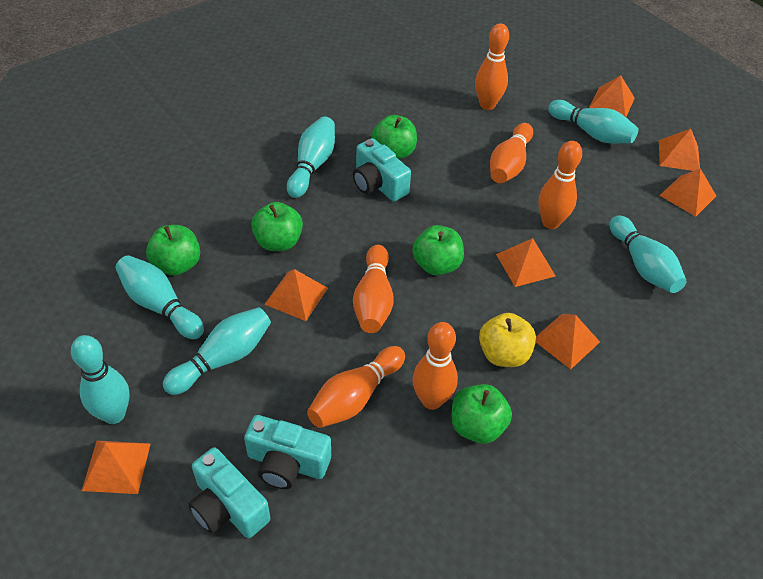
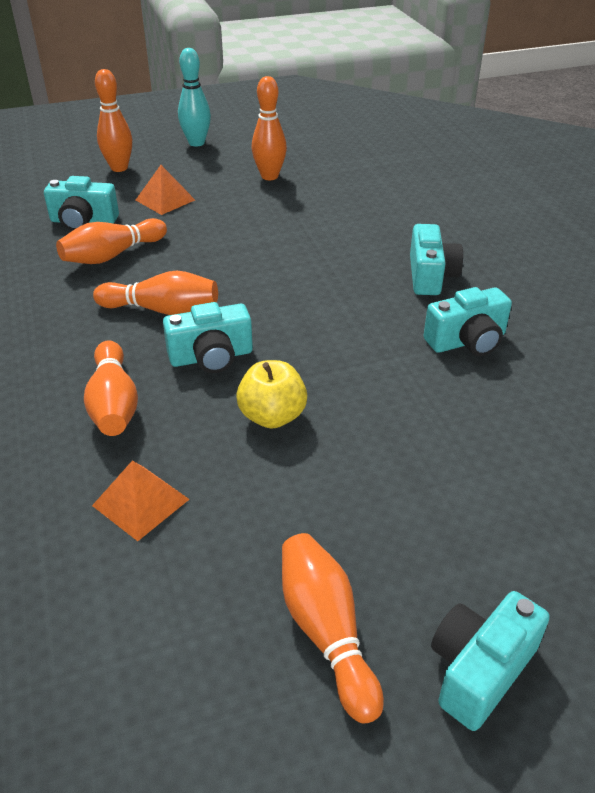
green apple: 5 -> 0
orange pyramid: 7 -> 2
turquoise bowling pin: 6 -> 1
turquoise camera: 3 -> 5

